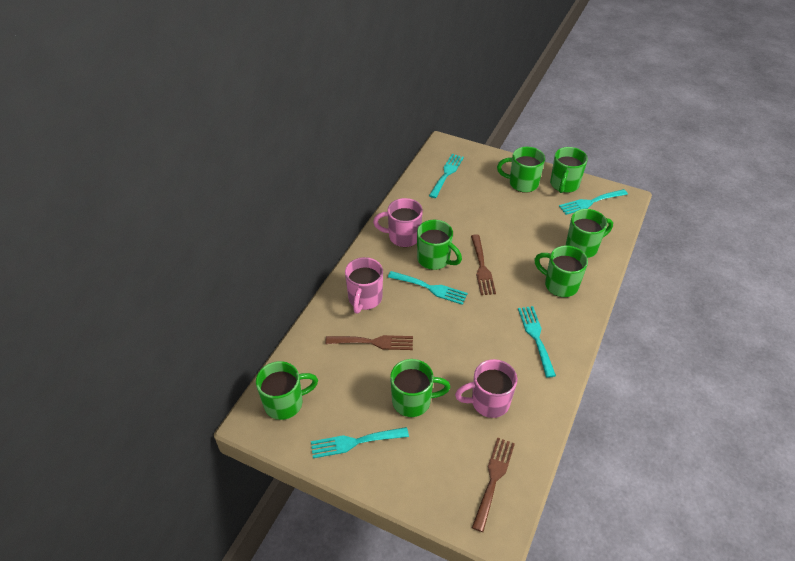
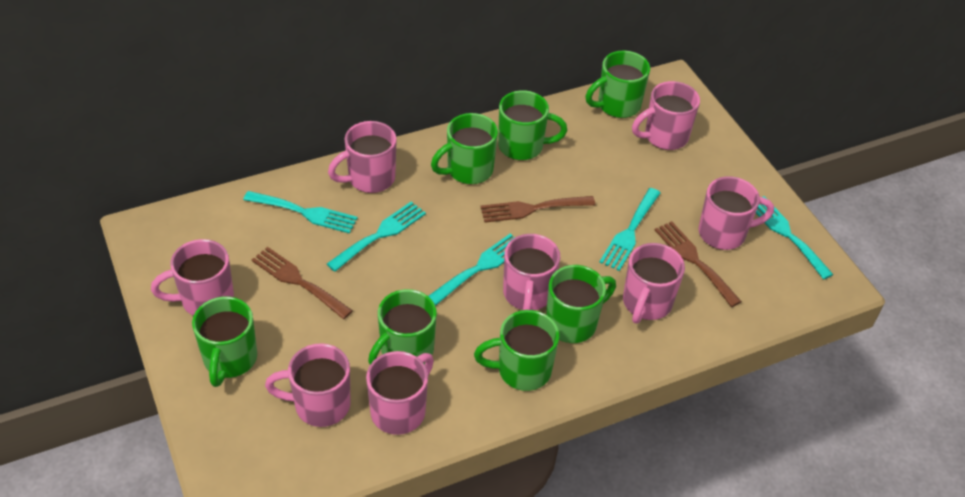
pink mug: 3 -> 8

